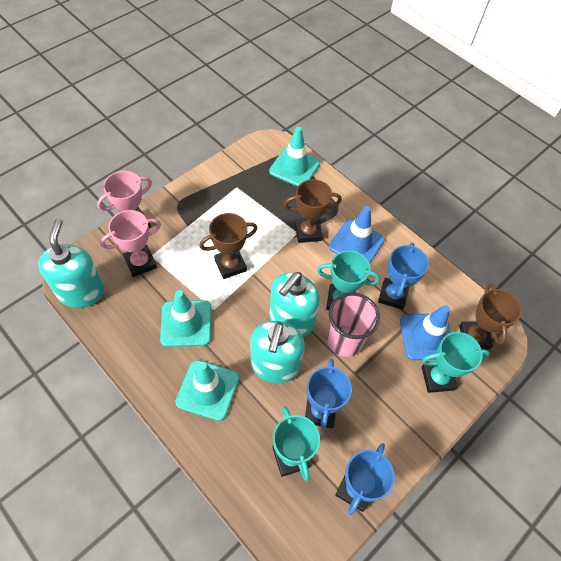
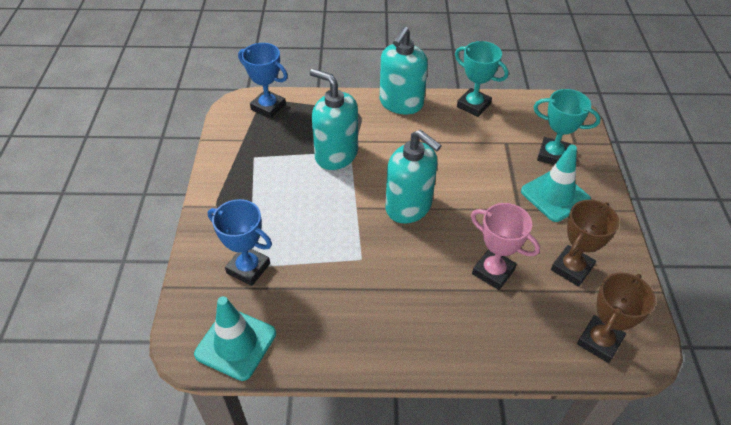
blue traffic cone: 2 -> 0
blue trophy: 3 -> 2
brown trophy: 3 -> 2
pink cup: 1 -> 0
pink trophy: 2 -> 1
turquoise traffic cone: 3 -> 2
turquoise trophy: 3 -> 2

